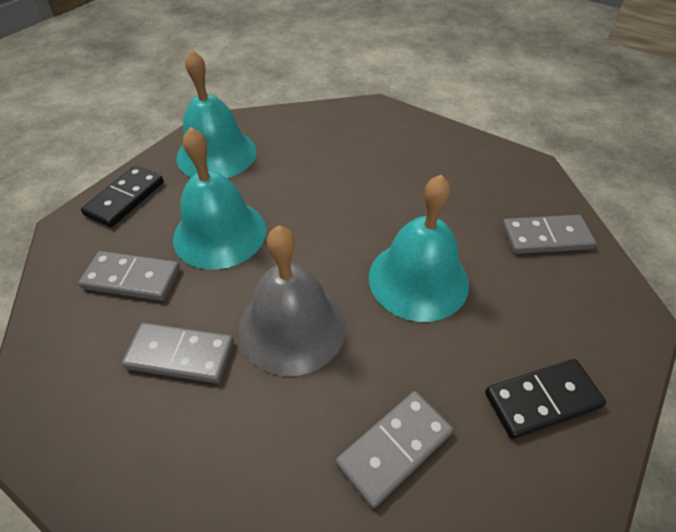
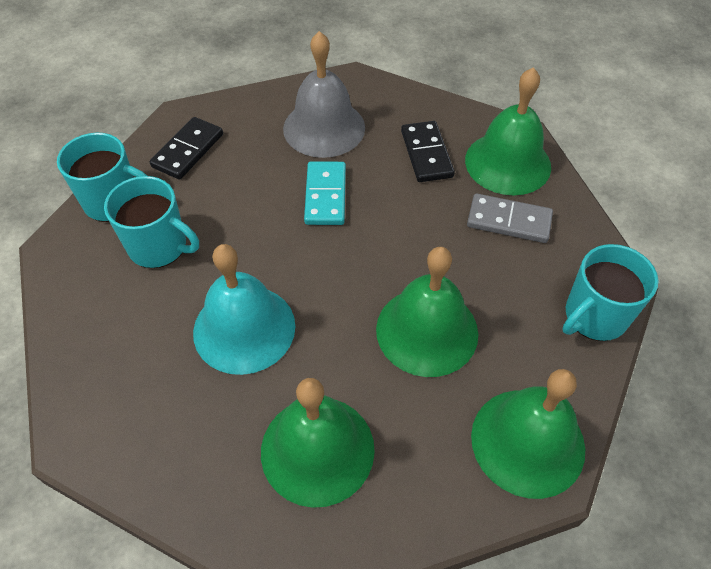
green bell: 0 -> 4
grey domino: 4 -> 1
turquoise bell: 3 -> 1
turquoise domino: 0 -> 1
turquoise mug: 0 -> 3

